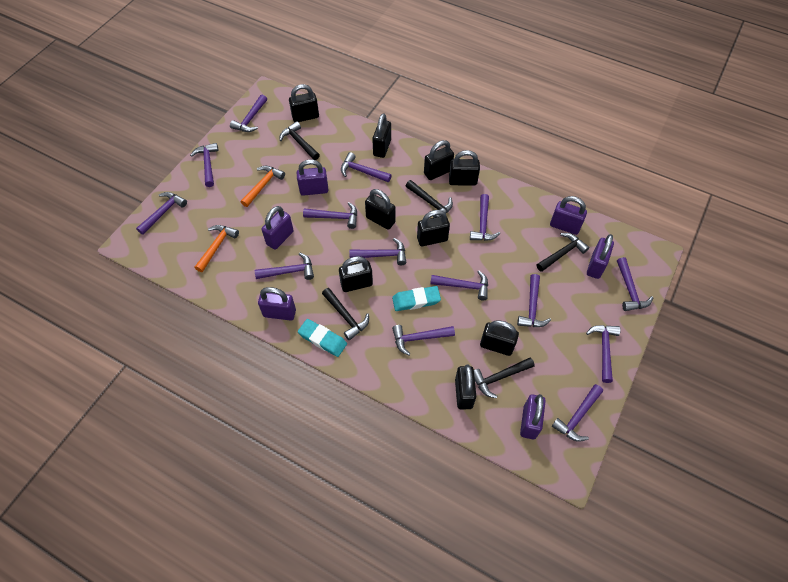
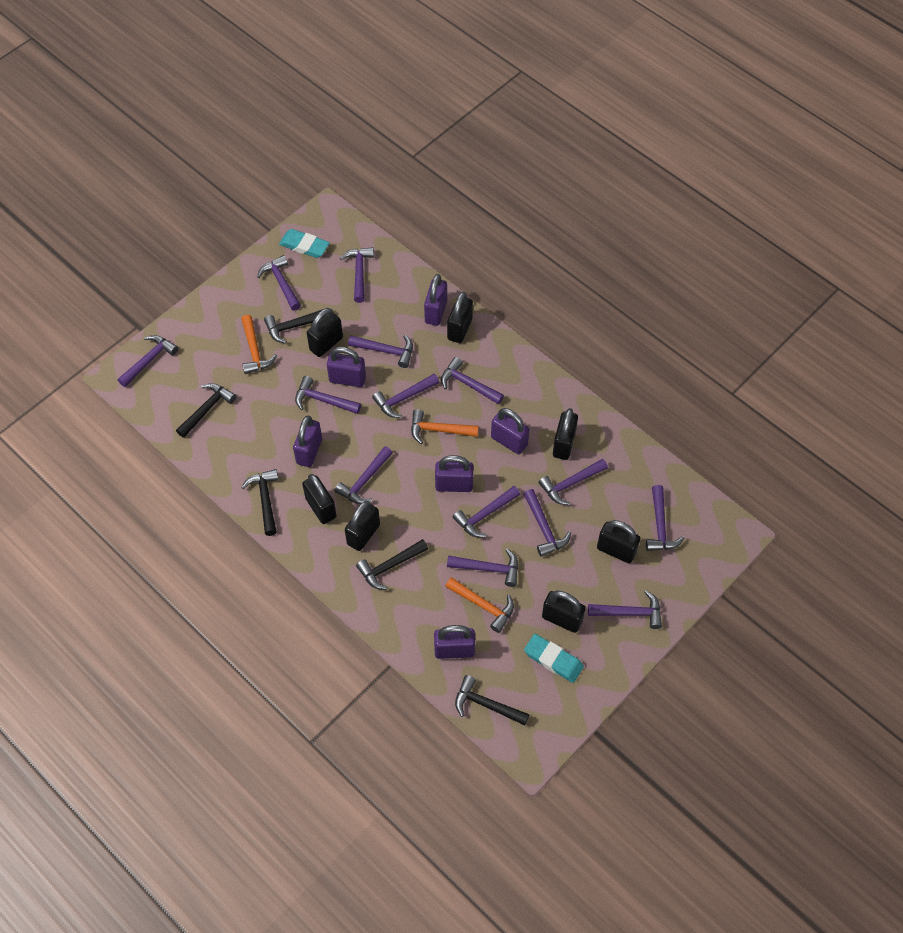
black padlock: 9 -> 7
orange hammer: 2 -> 3

